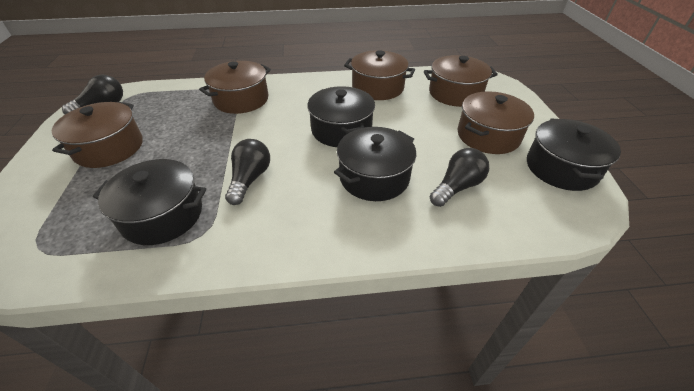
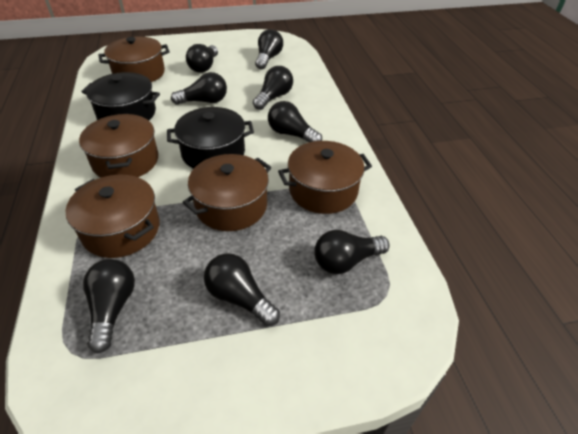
black light bulb: 3 -> 8
black pot: 4 -> 2

